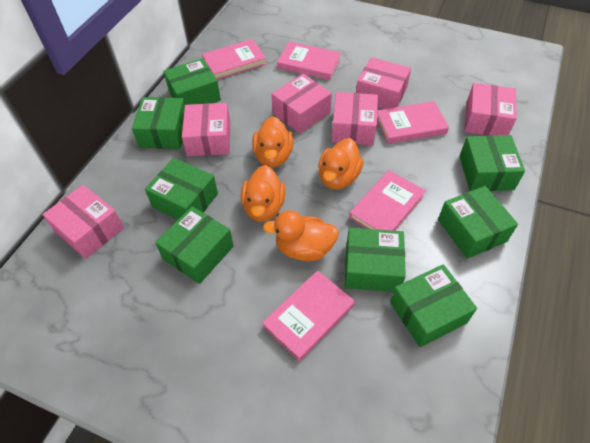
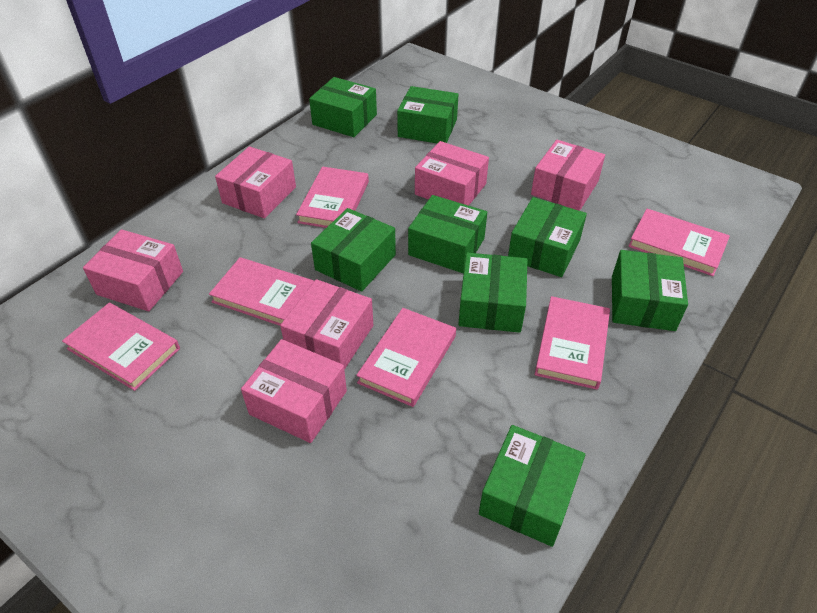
orange duck: 4 -> 0
pink book: 5 -> 6

